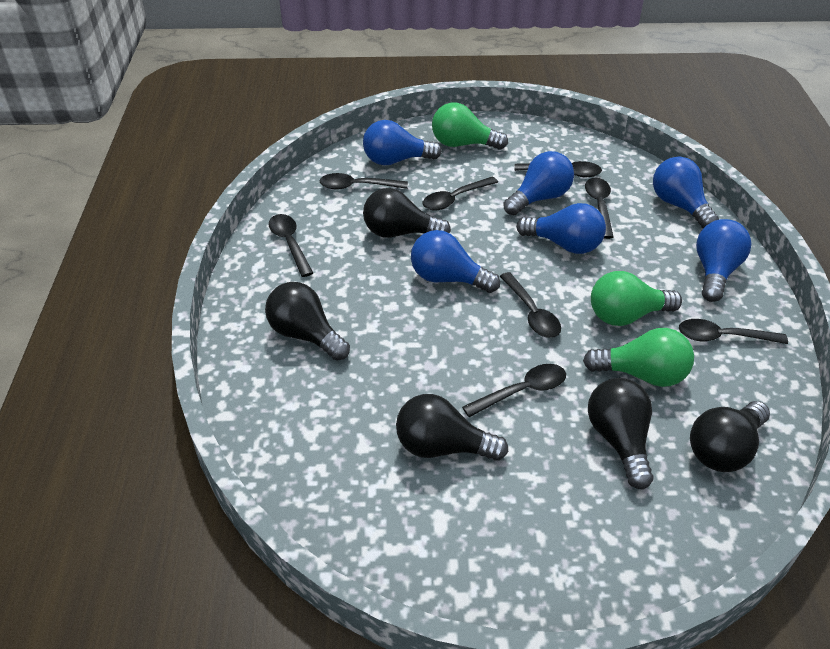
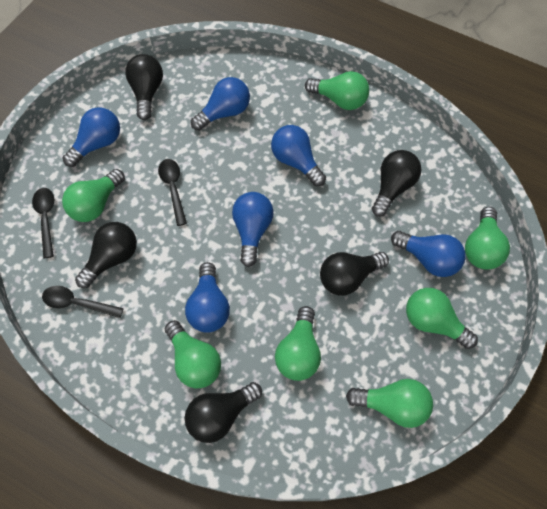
black spoon: 8 -> 3
green light bulb: 3 -> 7

